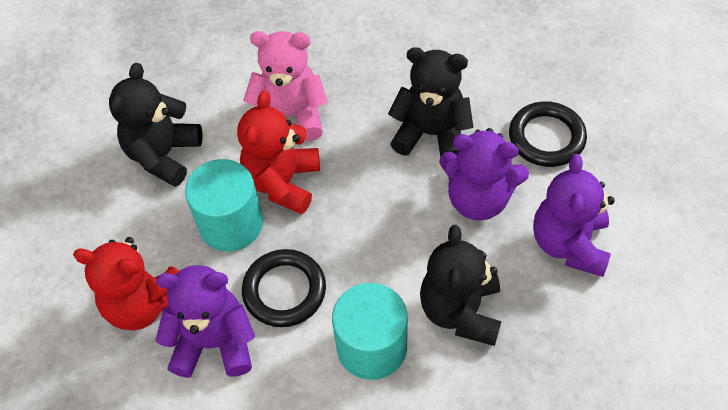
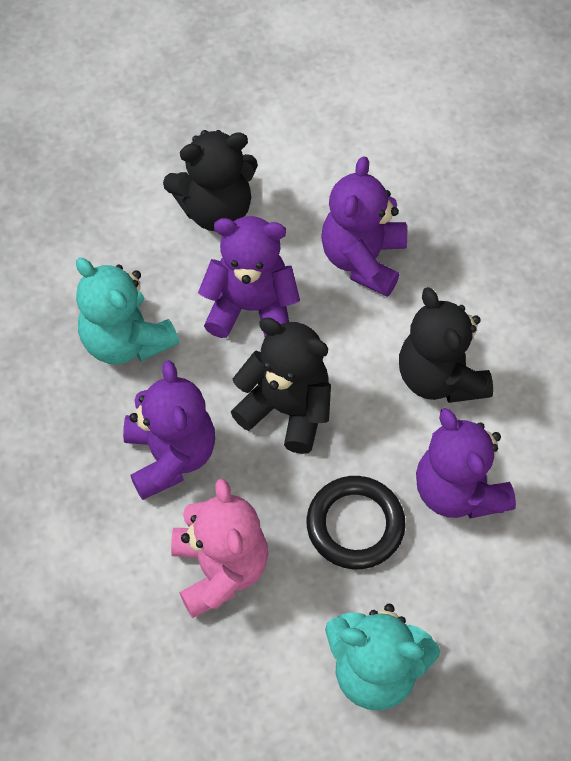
black ring: 2 -> 1
purple teddy bear: 3 -> 4
red teddy bear: 2 -> 0
turquoise cylinder: 2 -> 0
turquoise teddy bear: 0 -> 2

